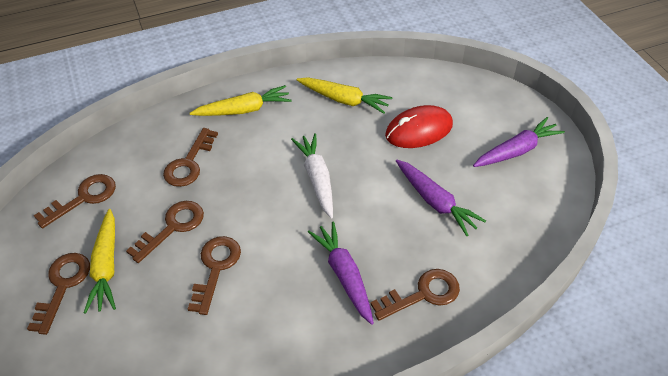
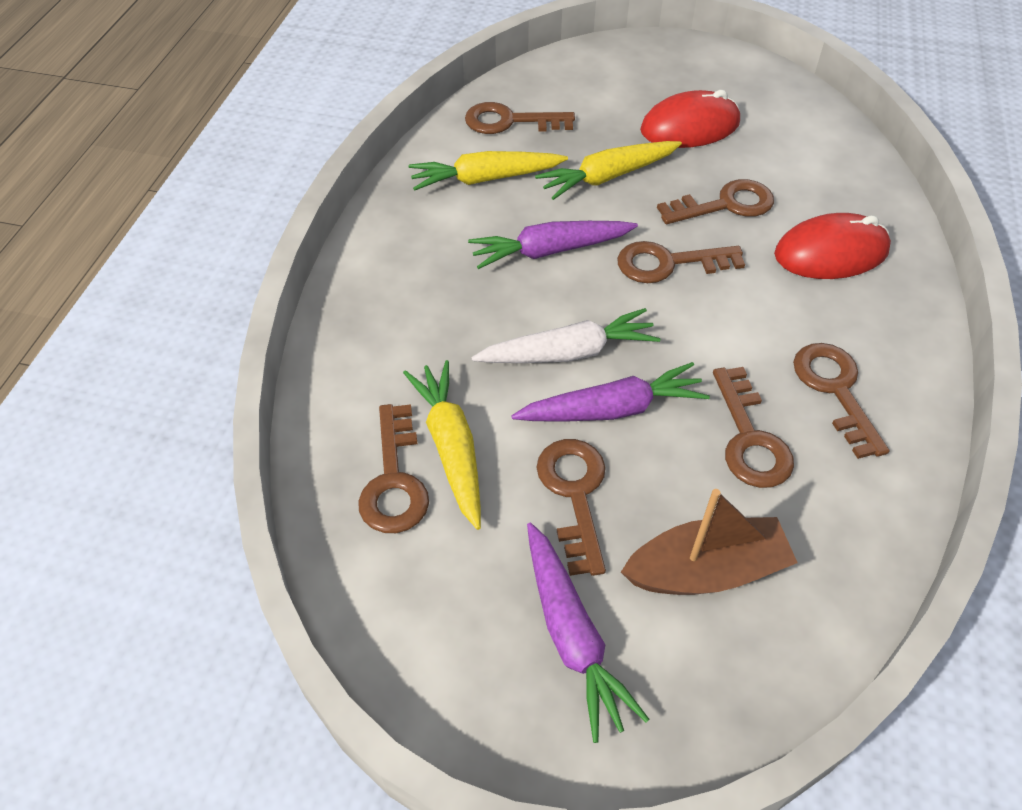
brown boat: 0 -> 1
brown key: 6 -> 7
red mouse: 1 -> 2

